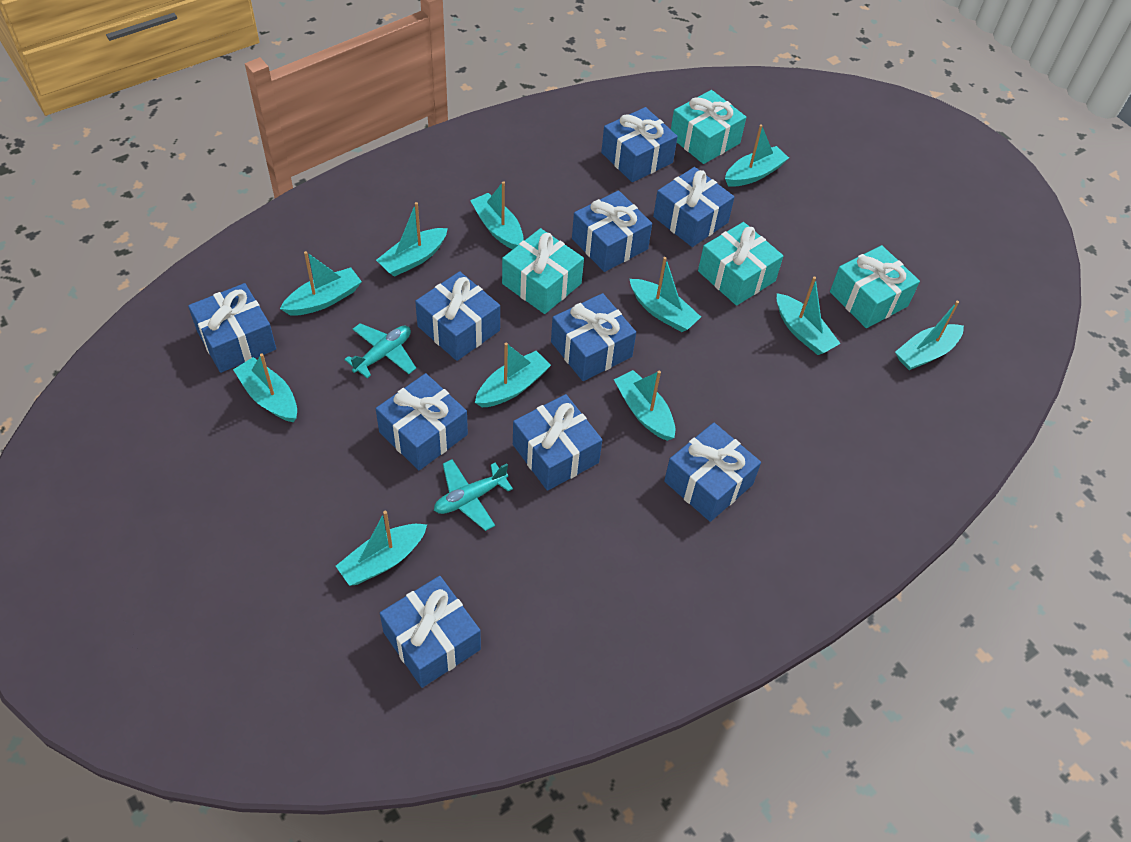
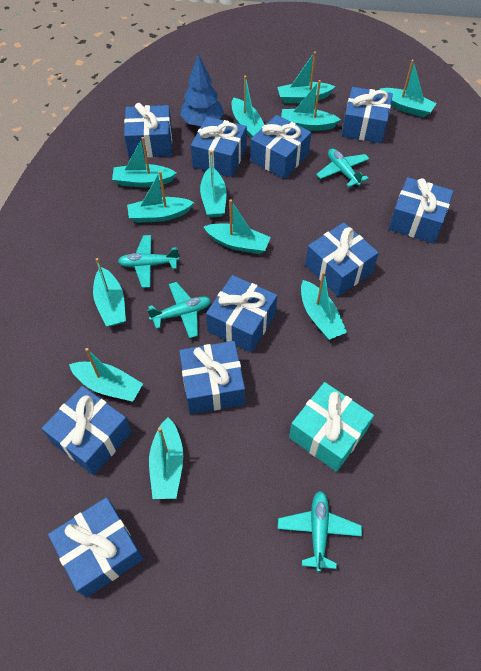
blue tree: 0 -> 1
turquoise boat: 11 -> 12
turquoise gift: 4 -> 1
turquoise plane: 2 -> 4

